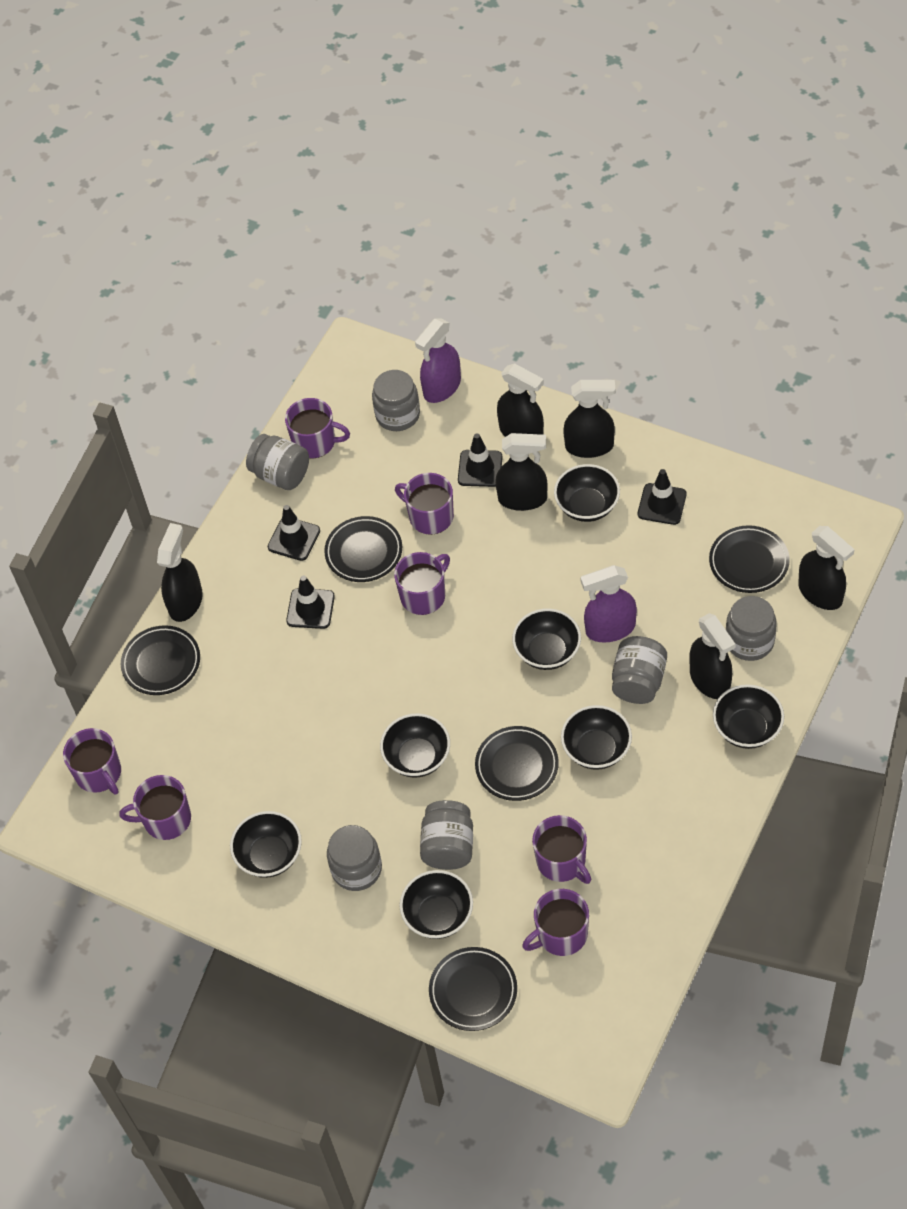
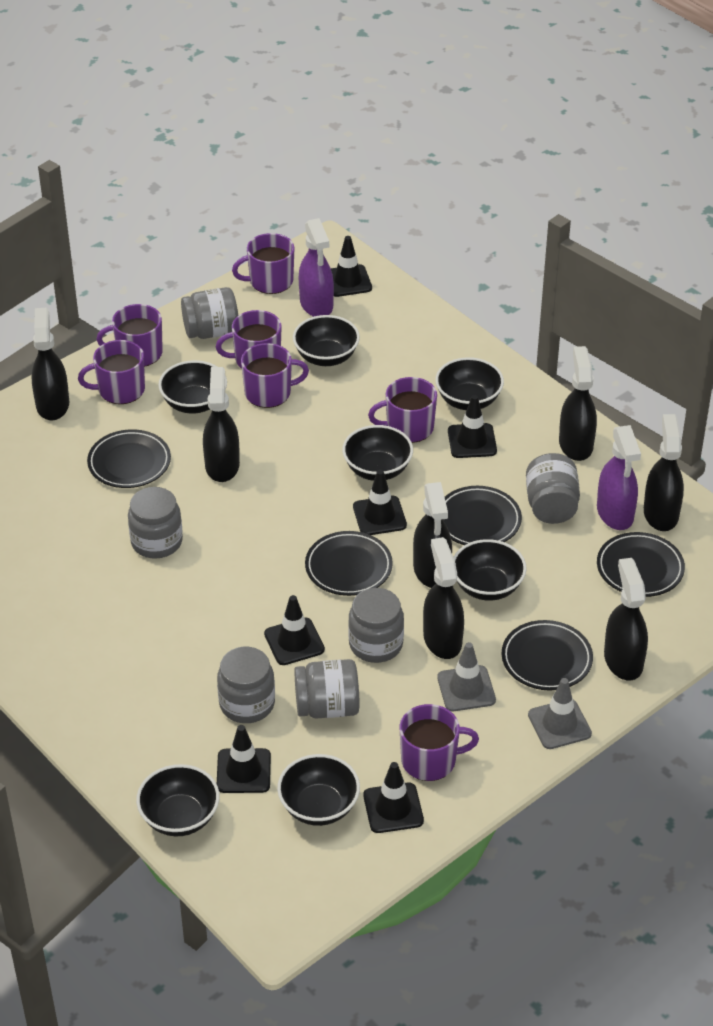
black spray bottle: 6 -> 7
black traffic cone: 4 -> 6
grey traffic cone: 0 -> 2

